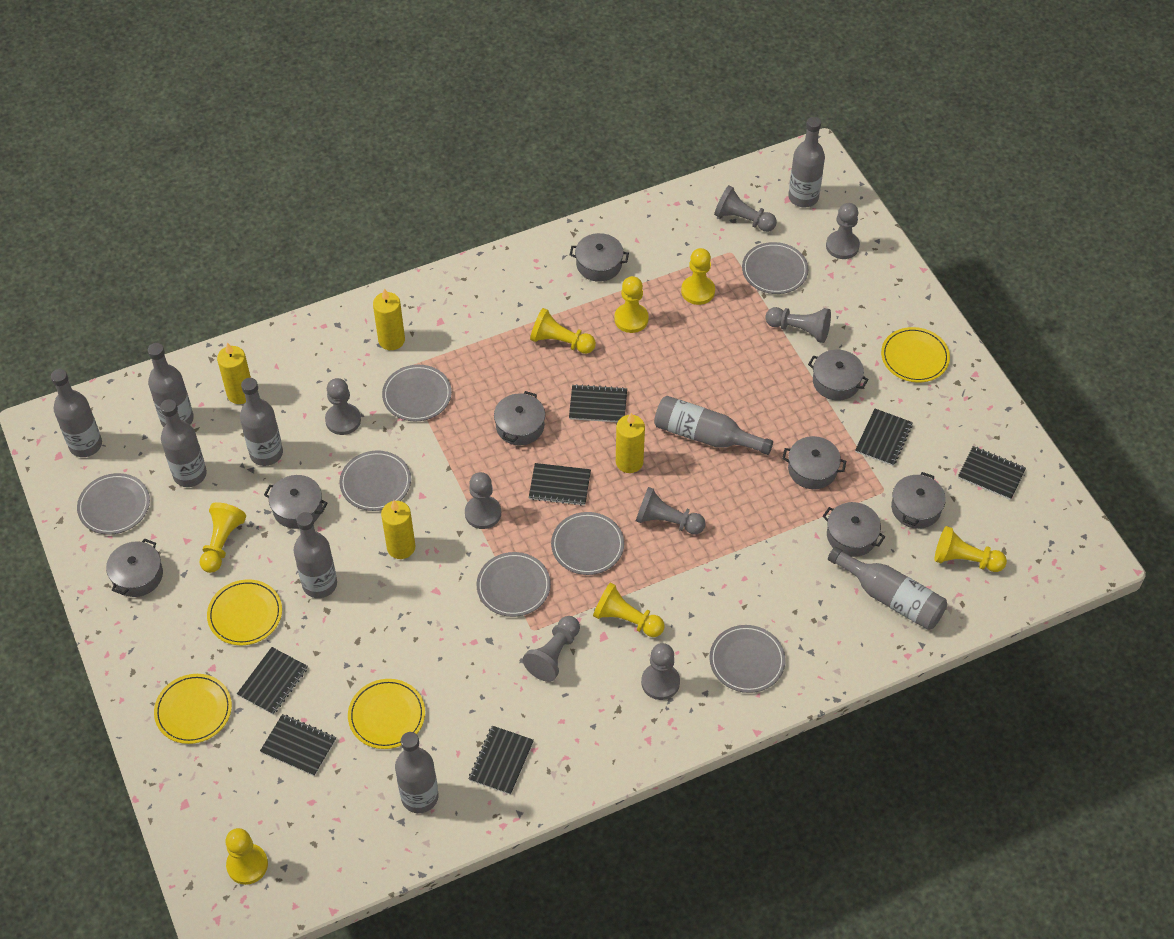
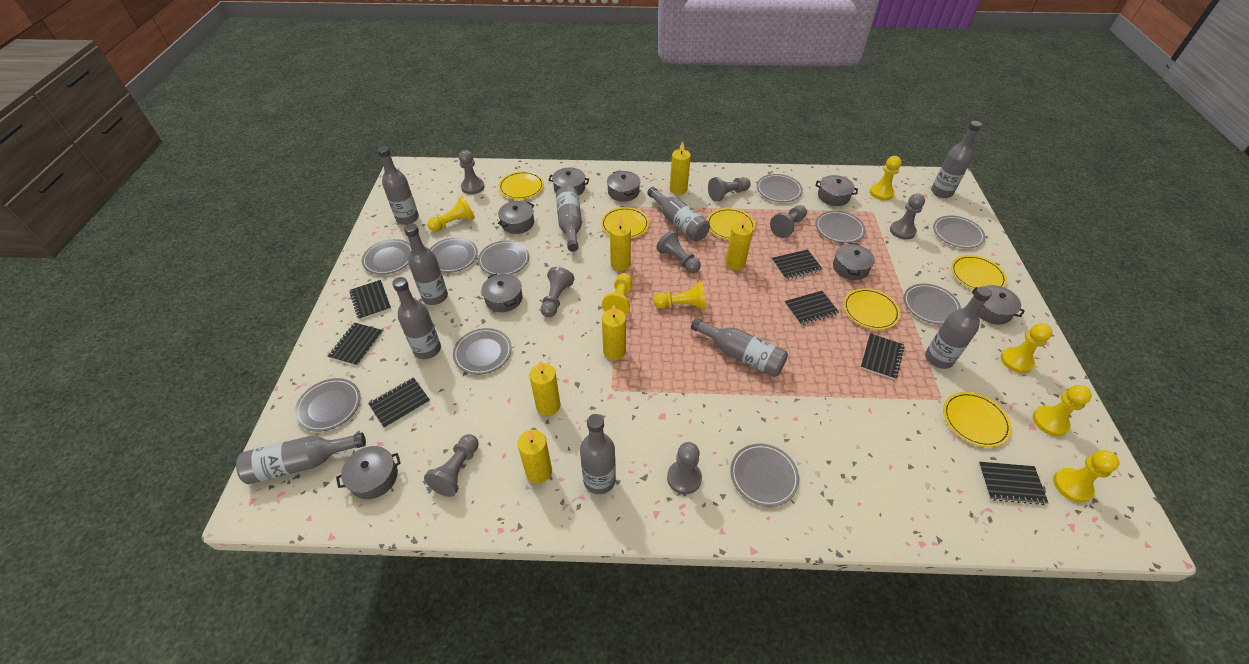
grey bottle: 9 -> 10
grey plate: 7 -> 10
yellow candle: 4 -> 6
yellow plate: 4 -> 6

